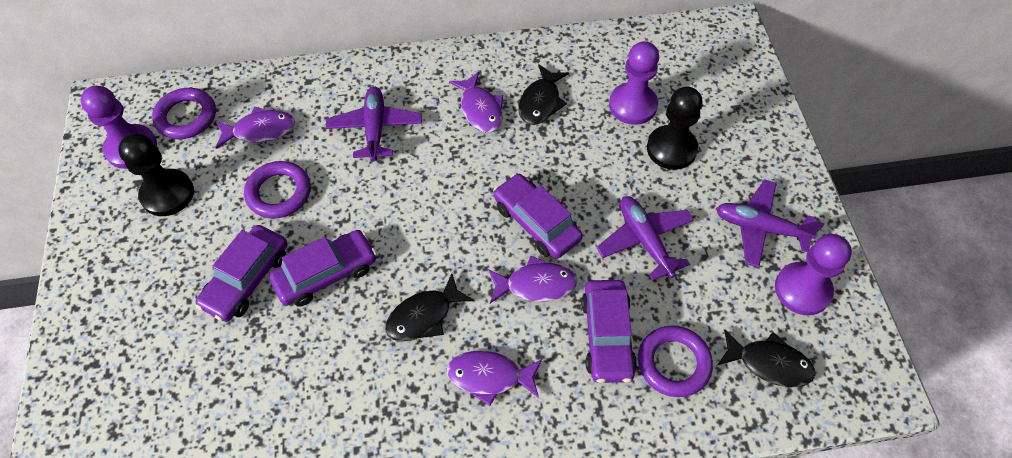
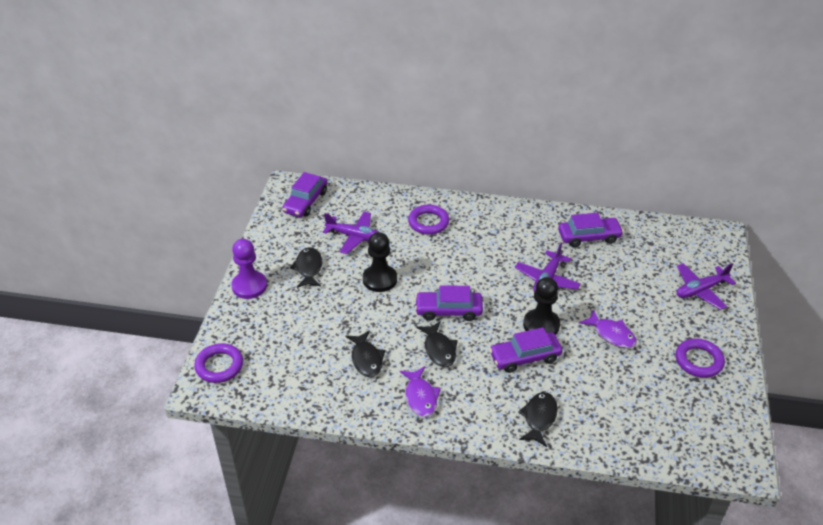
black fish: 3 -> 4
purple fish: 4 -> 2
purple pawn: 3 -> 1

